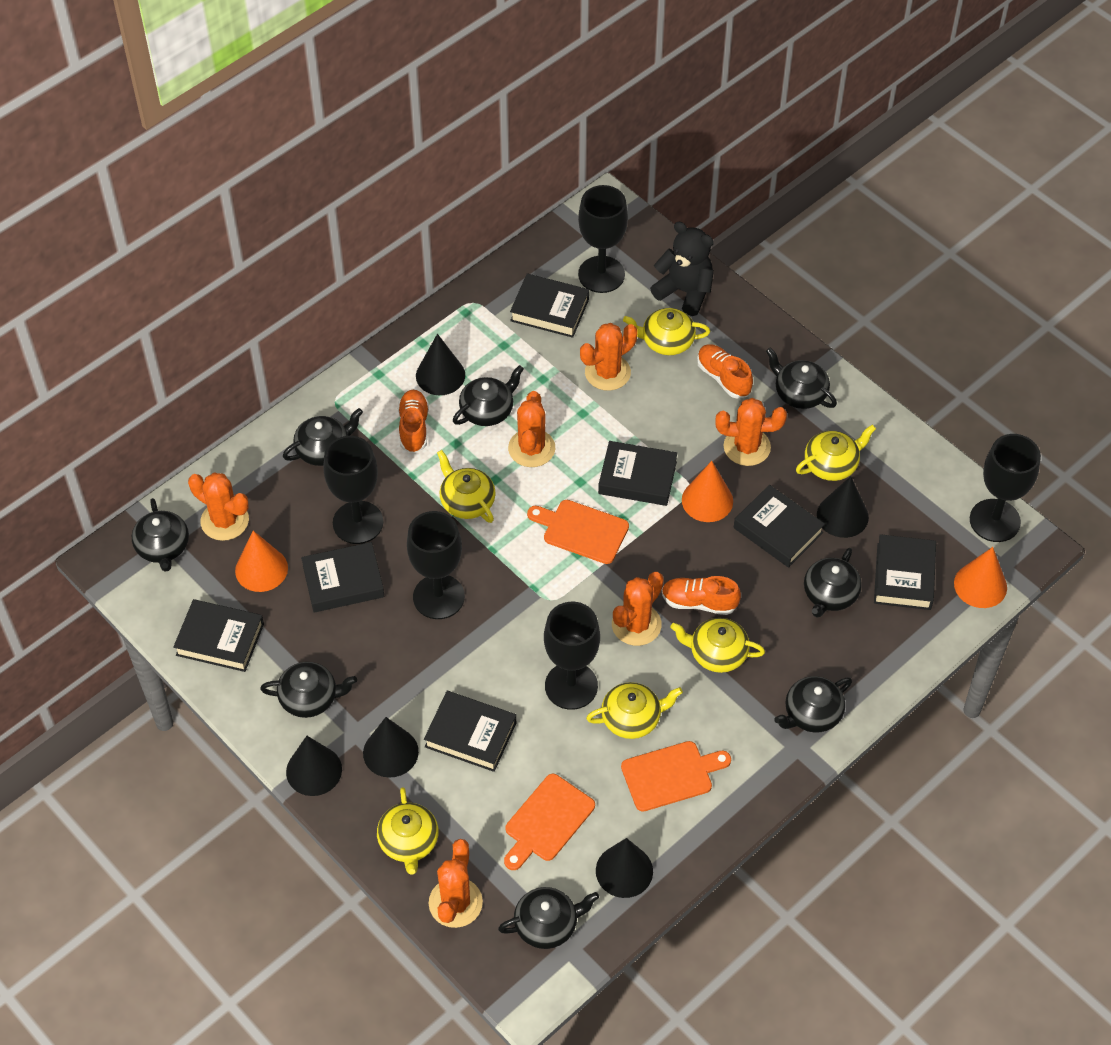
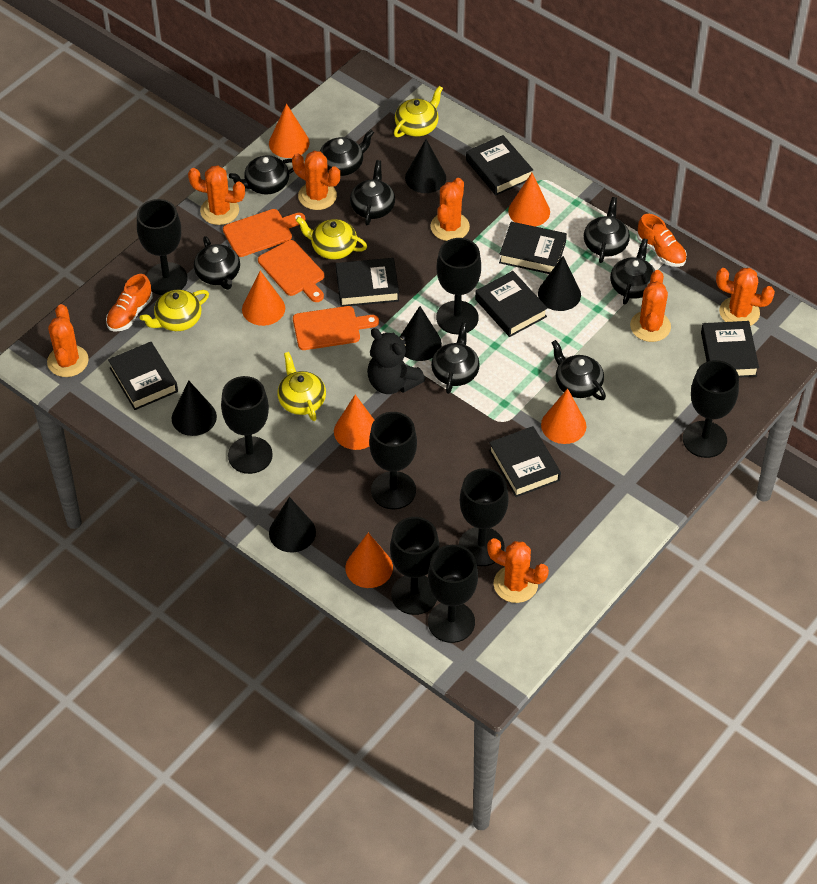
black goblet: 5 -> 8
orange cactus: 6 -> 7
orange cone: 3 -> 6
orange shoe: 3 -> 2
yellow teapot: 6 -> 4

